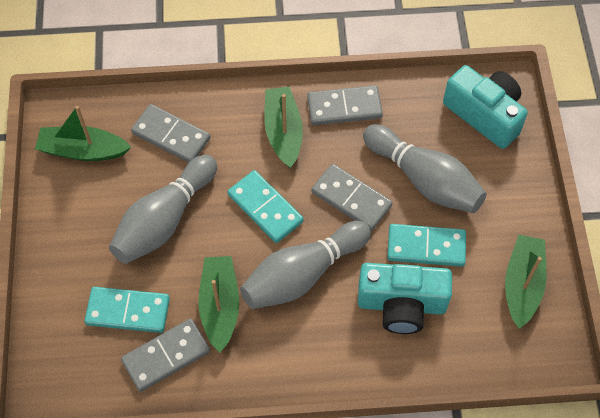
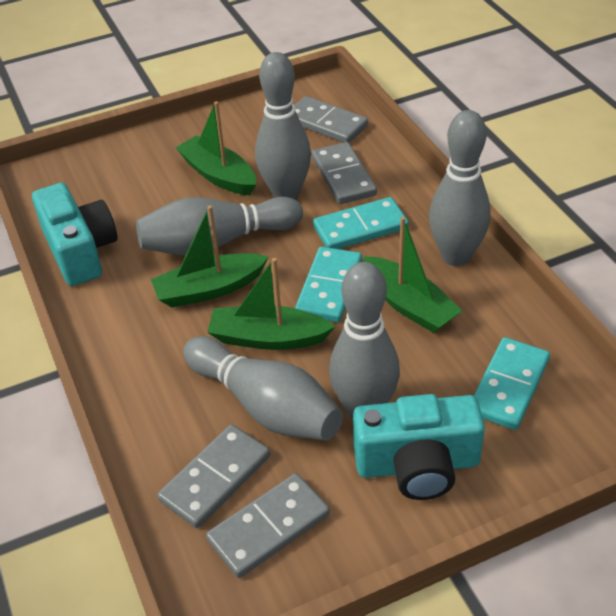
grey bowling pin: 3 -> 5

